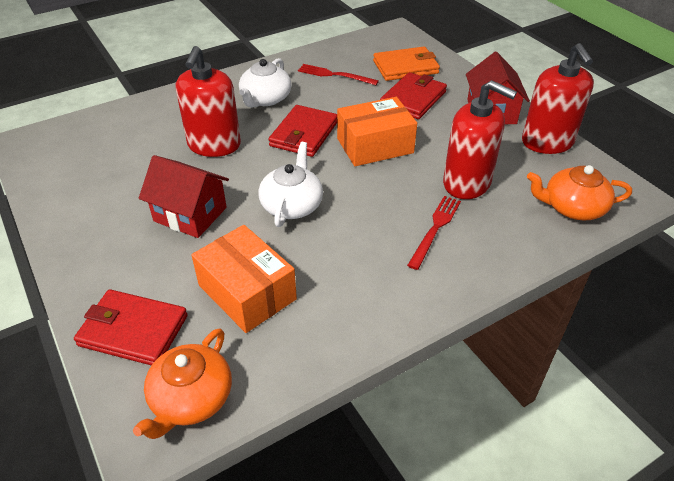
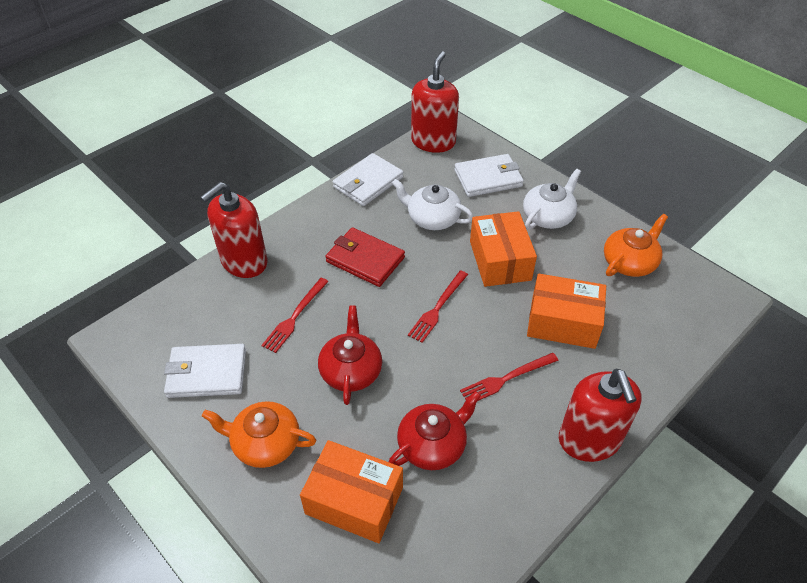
orange box: 2 -> 3
orange wallet: 1 -> 0
red fork: 2 -> 3
red house: 2 -> 0
red teapot: 0 -> 2
red wallet: 3 -> 1
white wallet: 0 -> 3

